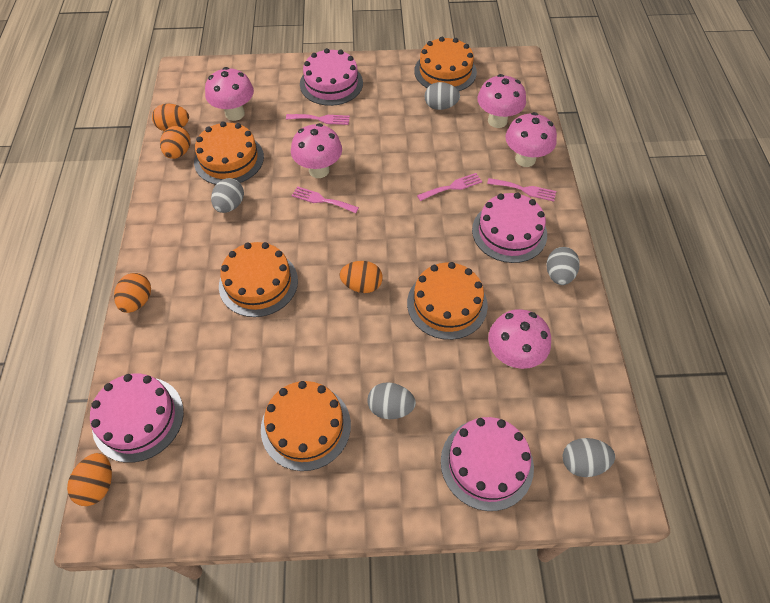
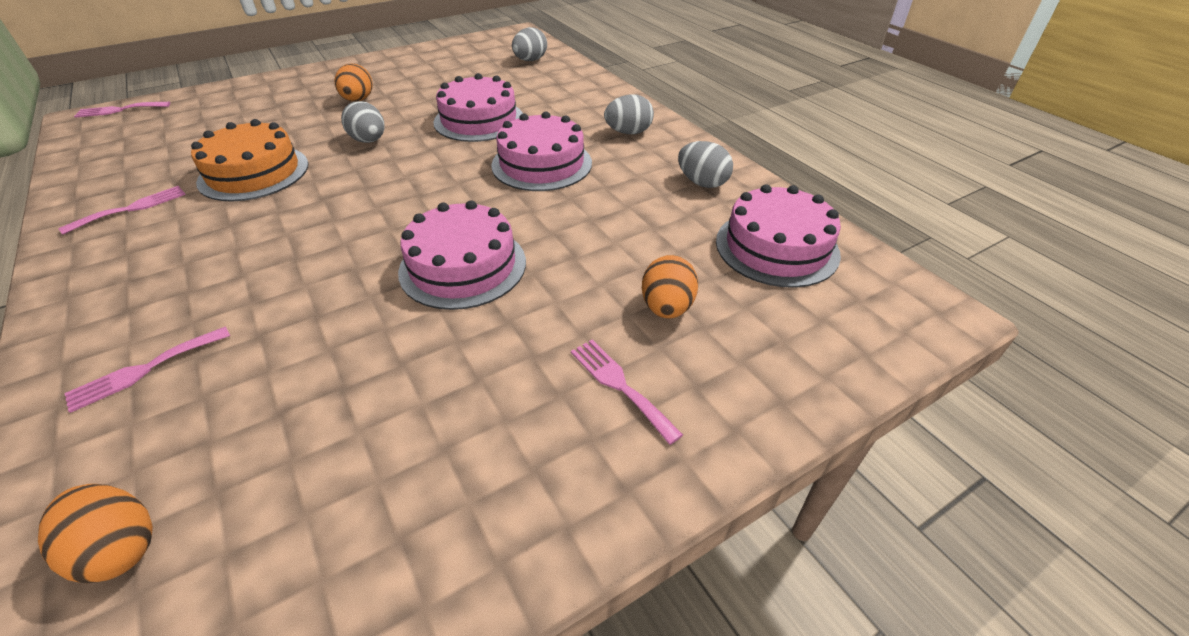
grey egg: 5 -> 4
orange cake: 5 -> 1
orange egg: 5 -> 3
pink mushroom: 5 -> 0

